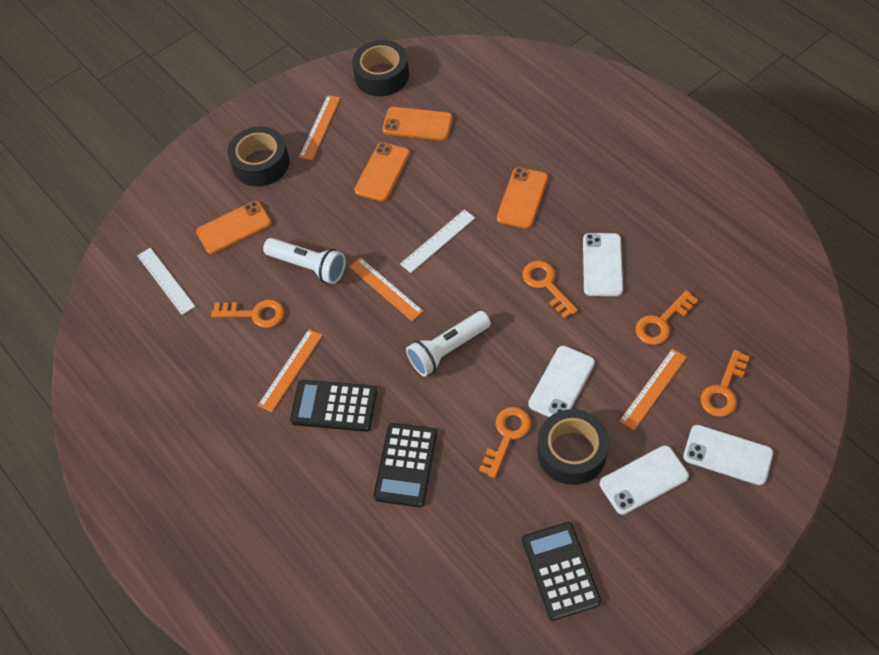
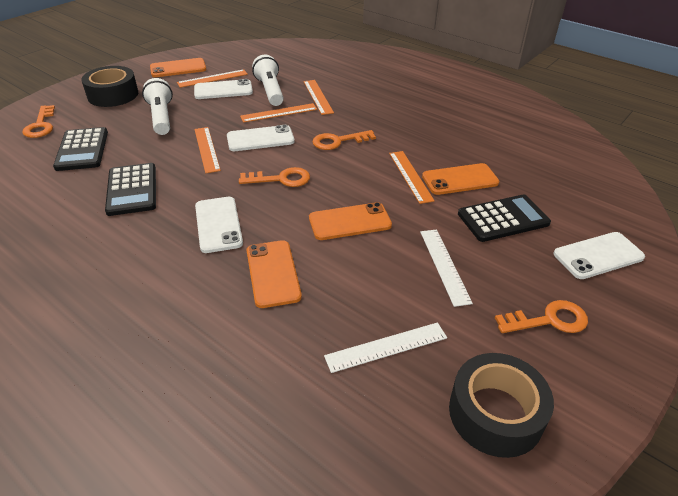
black tape: 3 -> 2
orange key: 5 -> 4
orange ruler: 4 -> 5

